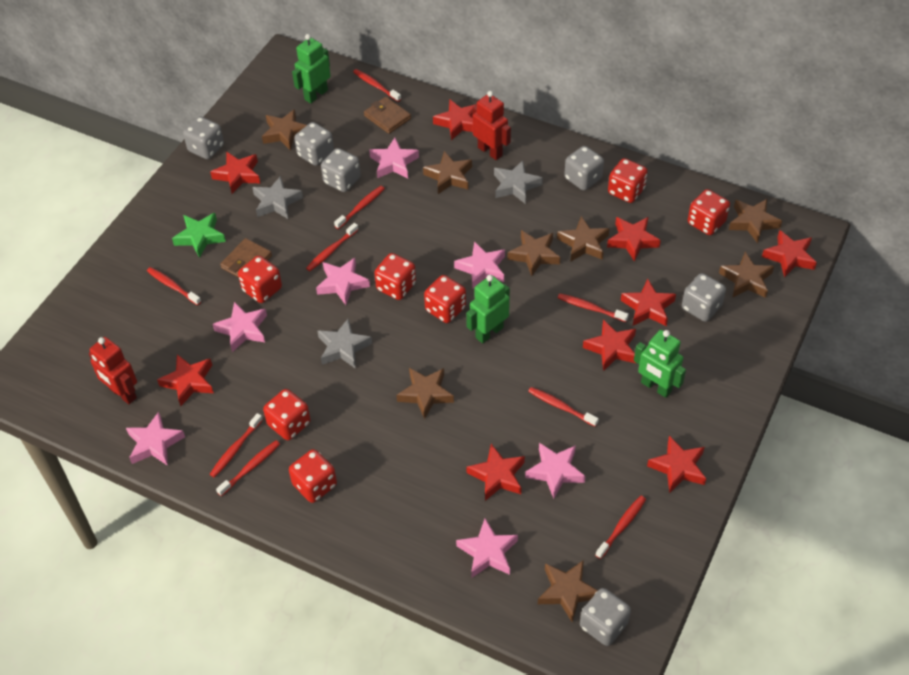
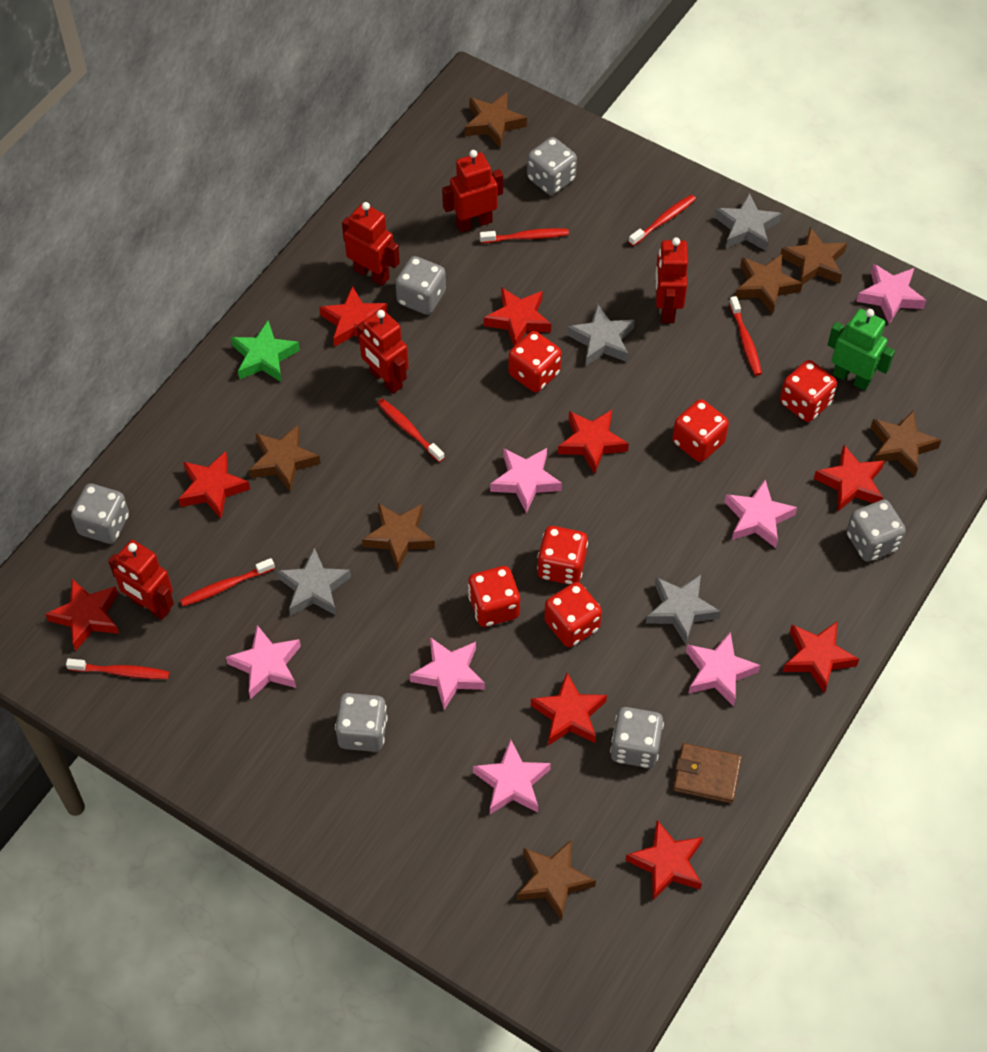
brown star: 8 -> 7
brown wallet: 2 -> 1
green robot: 3 -> 1
grey star: 3 -> 4
red dice: 7 -> 6
red robot: 2 -> 5
red toothbrush: 9 -> 6

